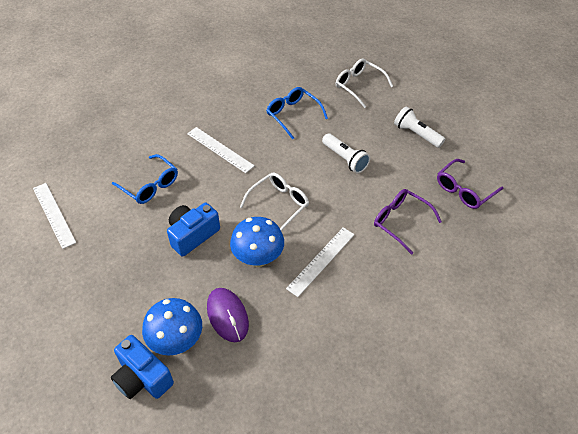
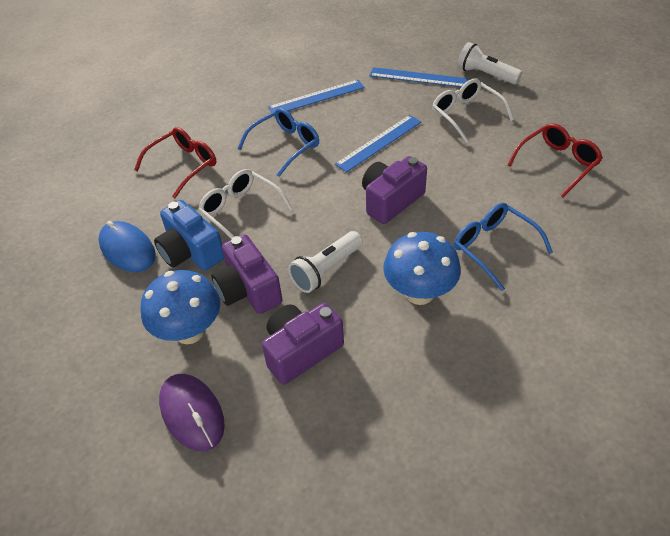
blue camera: 2 -> 1
blue mouse: 0 -> 1
blue ruler: 0 -> 3
purple camera: 0 -> 3
purple glasses: 2 -> 0
red glasses: 0 -> 2
white ruler: 3 -> 0

